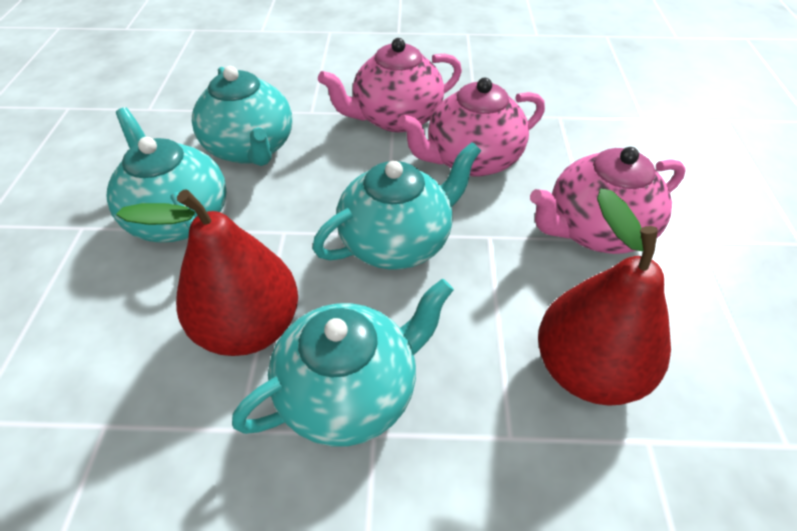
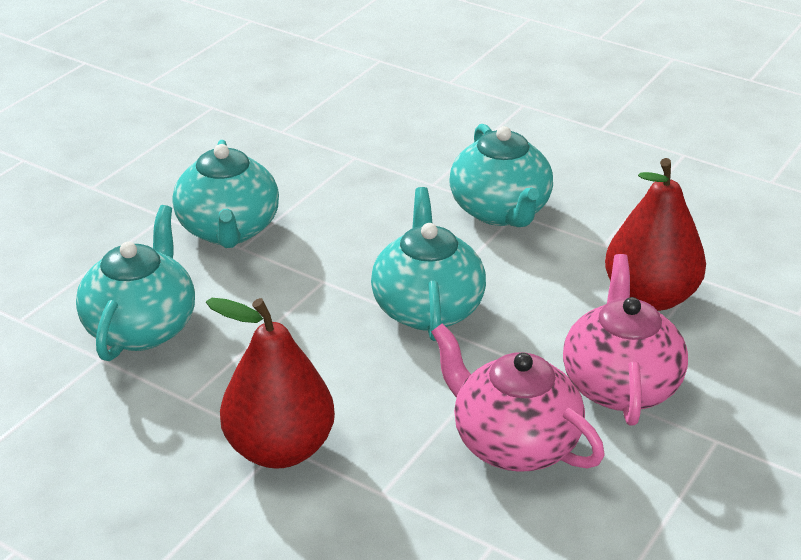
pink teapot: 3 -> 2

